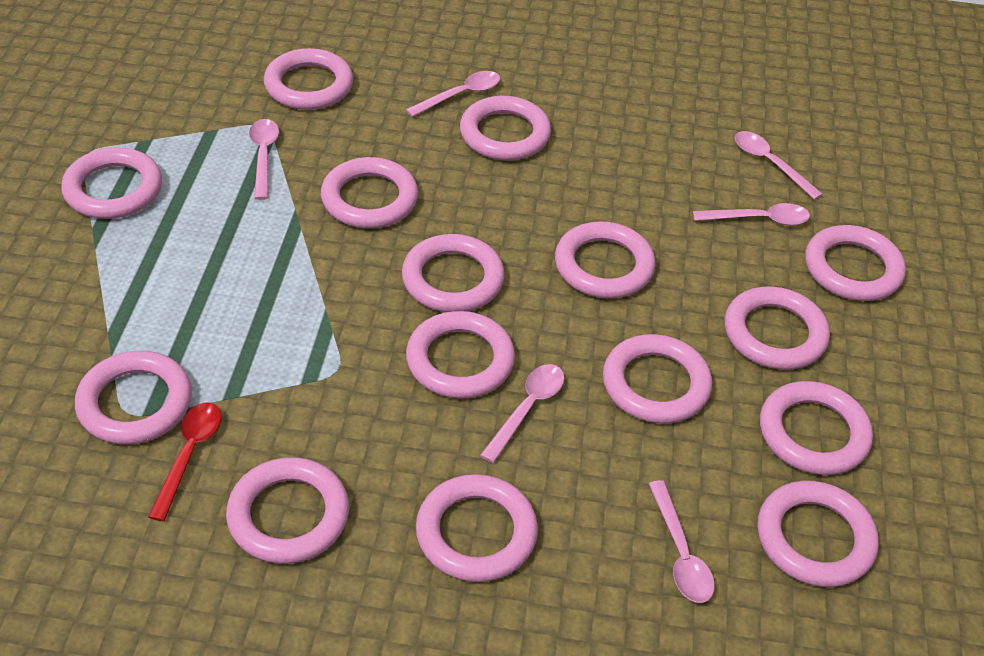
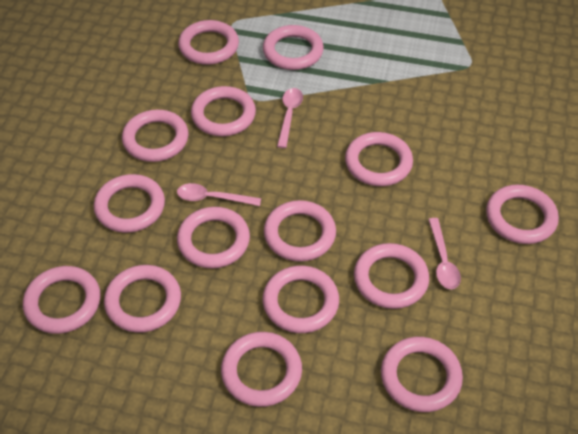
pink spoon: 6 -> 3
red spoon: 1 -> 0

